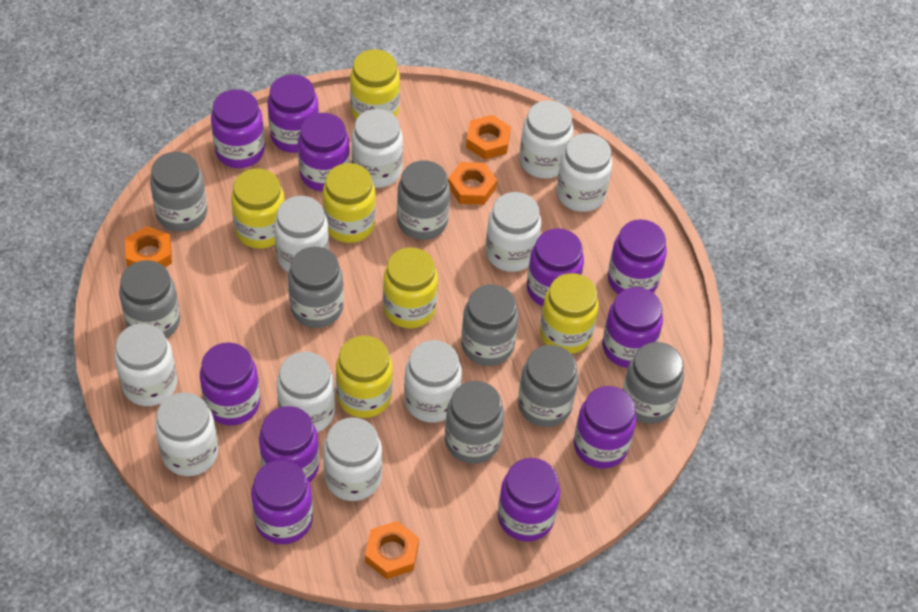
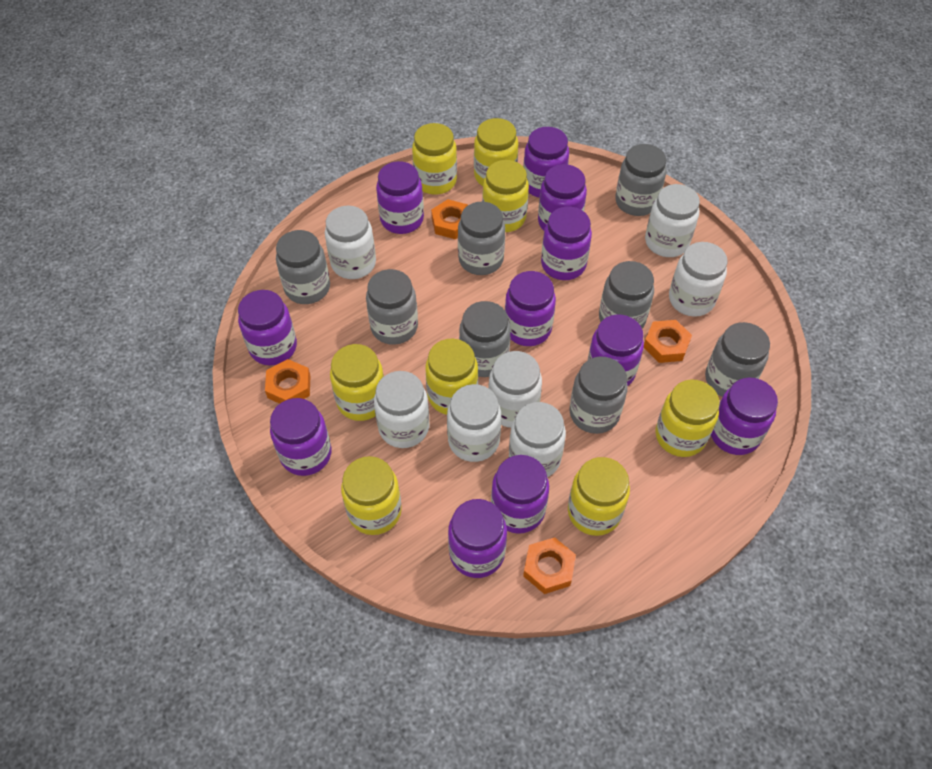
white jar: 10 -> 7
yellow jar: 6 -> 8

